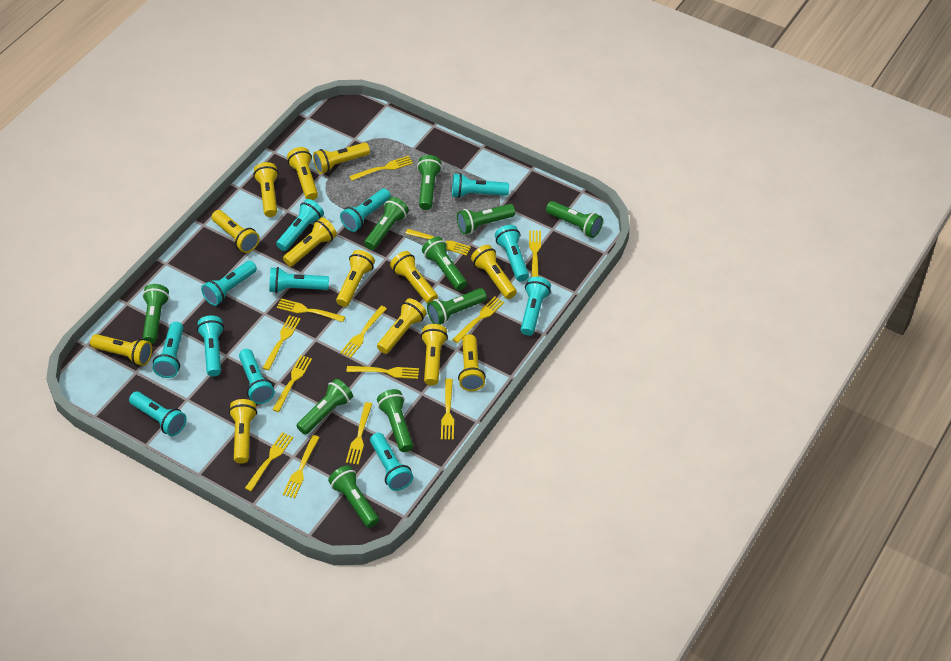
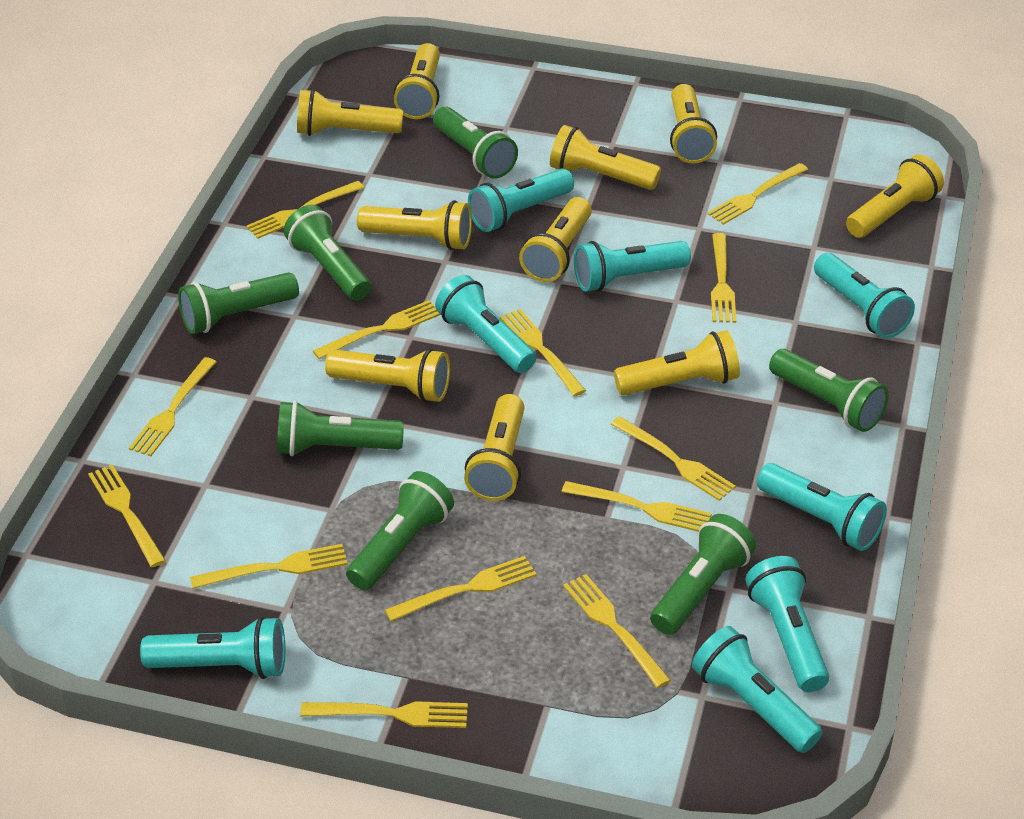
green flashlight: 10 -> 7
turquoise flashlight: 12 -> 8
yellow flashlight: 13 -> 10

